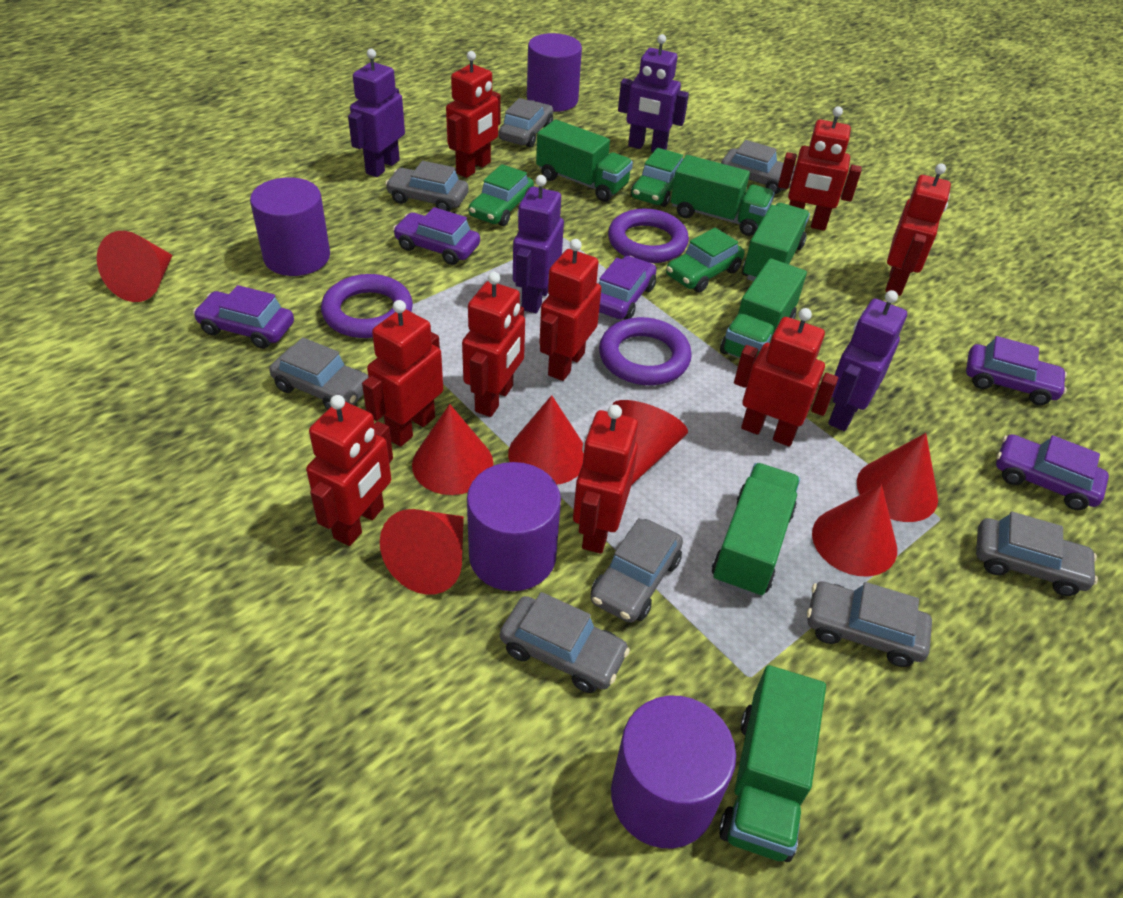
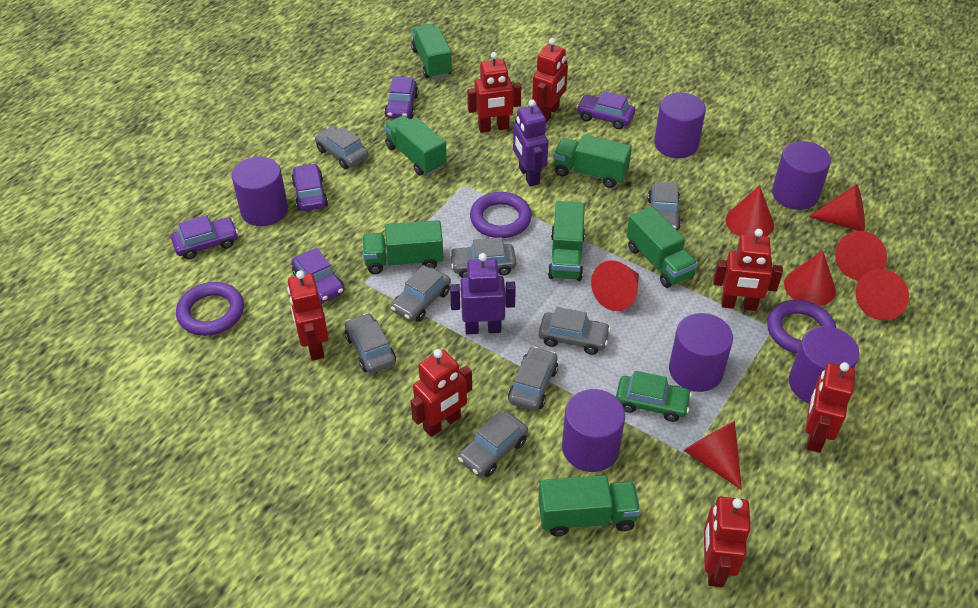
green car: 3 -> 1
green truck: 6 -> 7
purple cylinder: 4 -> 6
purple robot: 4 -> 2
red robot: 9 -> 7

